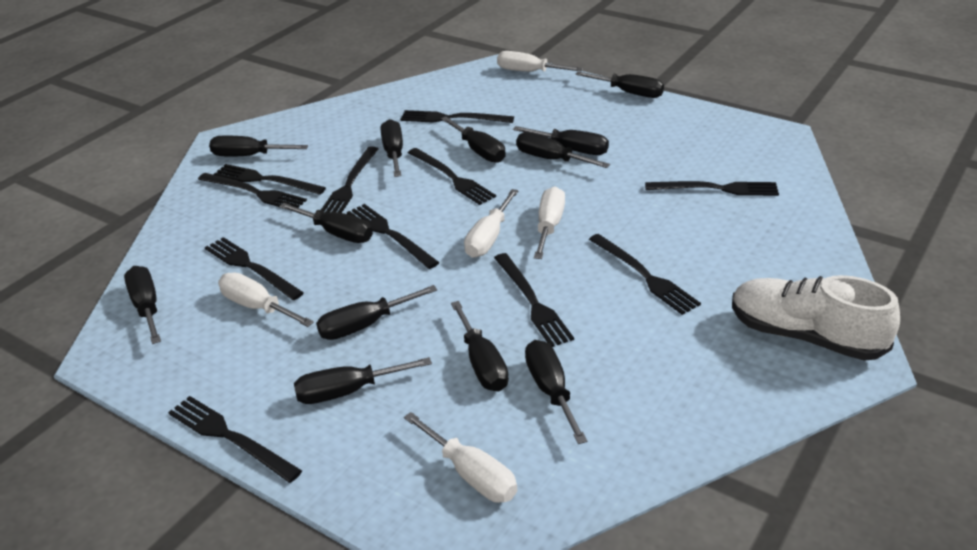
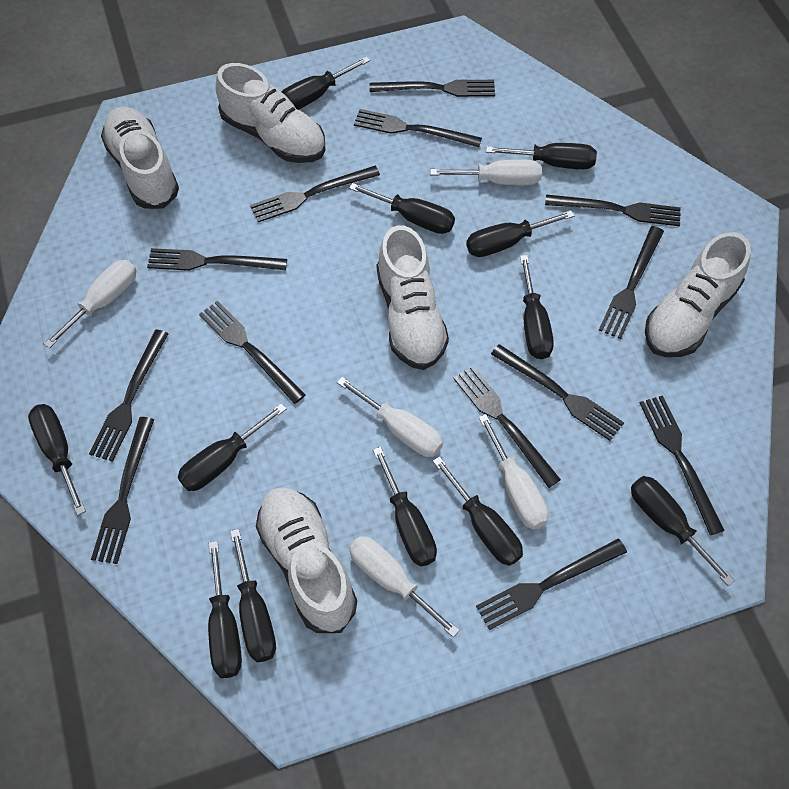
black fork: 11 -> 13
white shoe: 1 -> 5

